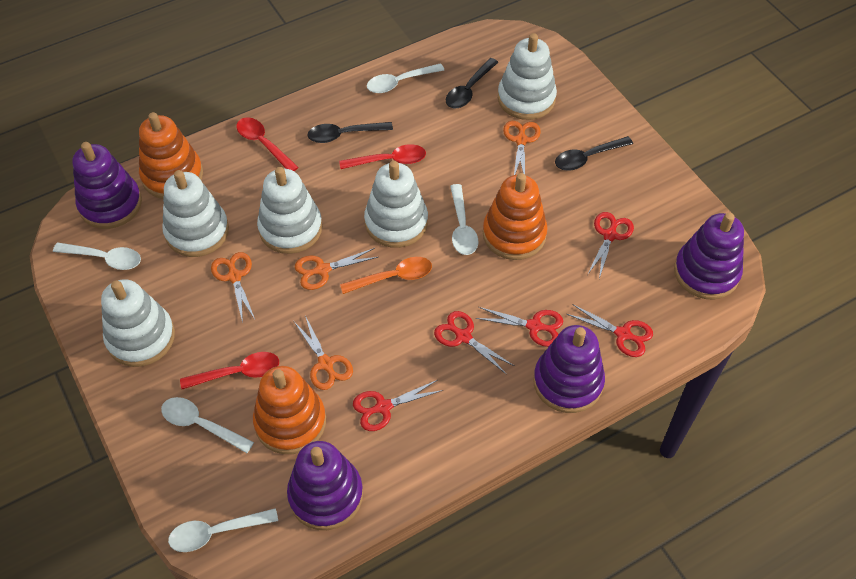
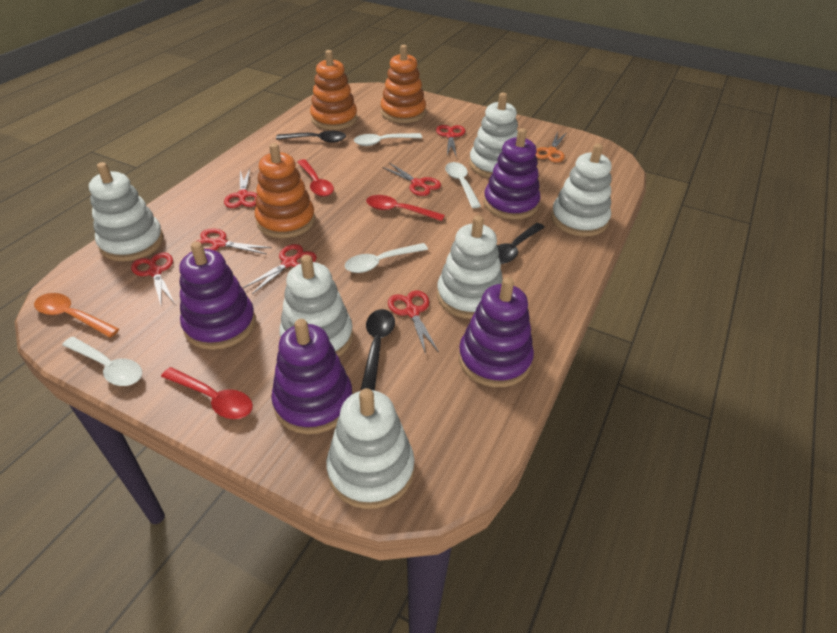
orange scissors: 4 -> 1
red scissors: 5 -> 7
white spoon: 5 -> 4
white stacking toy: 5 -> 6

